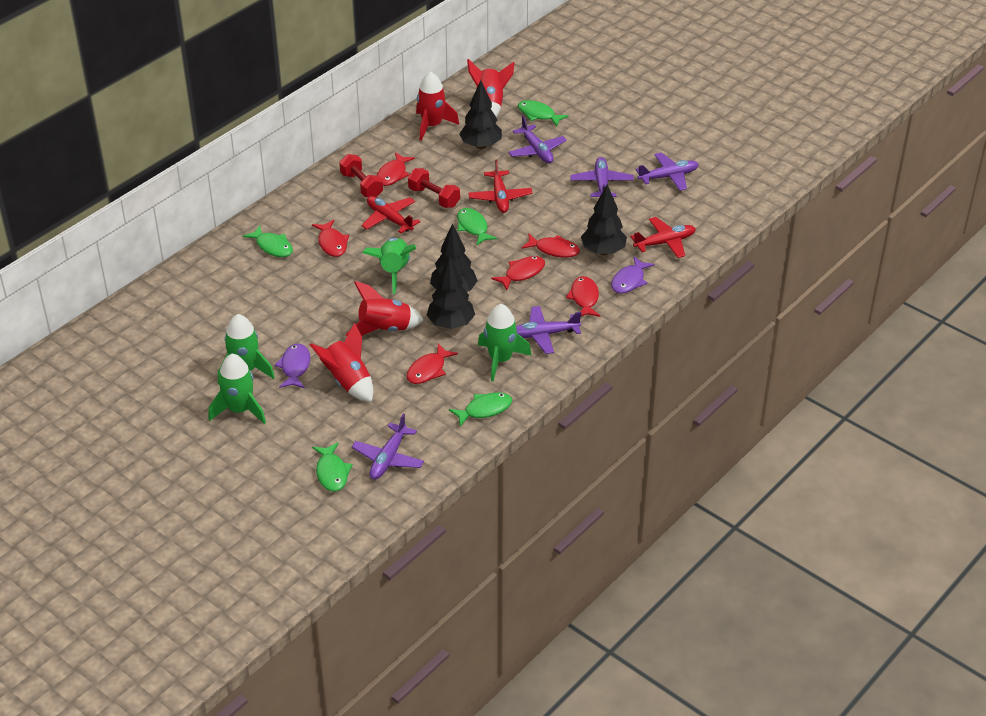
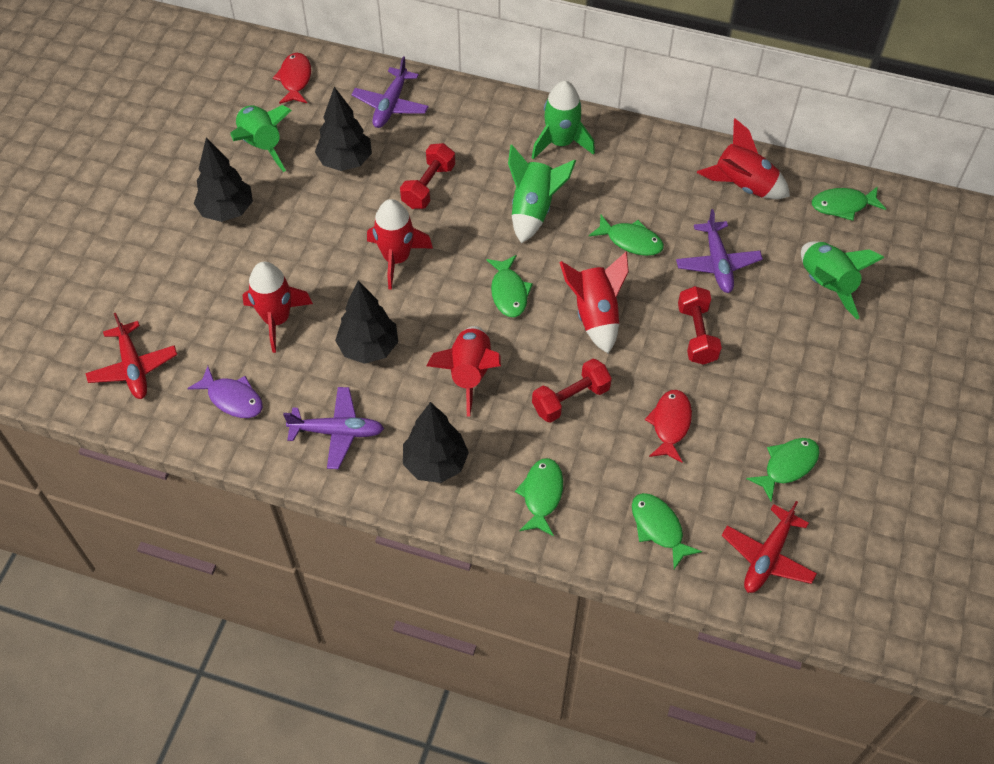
green fish: 5 -> 6
purple fish: 2 -> 1
purple plane: 5 -> 3
red dumbbell: 2 -> 3
red fish: 6 -> 2
red plane: 3 -> 2
red rocket: 4 -> 5

